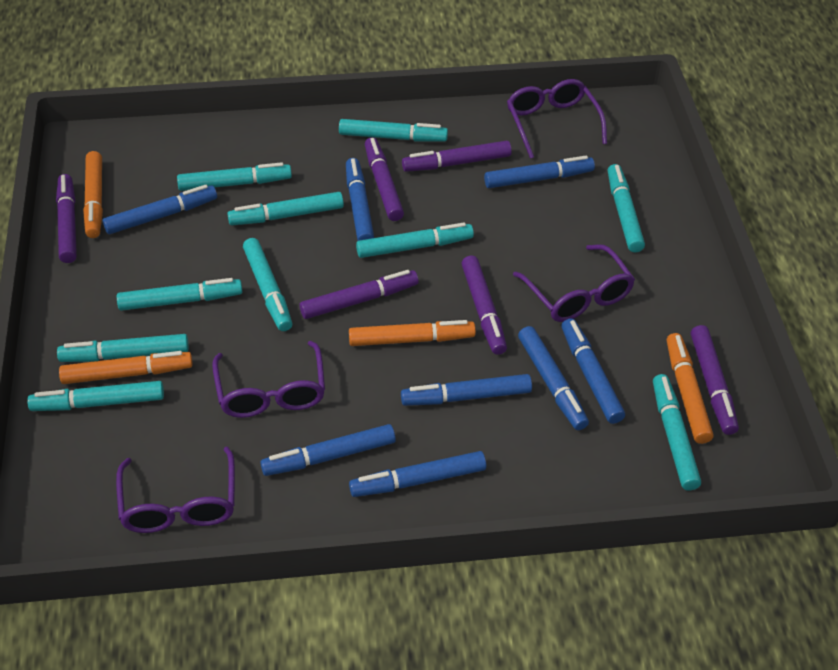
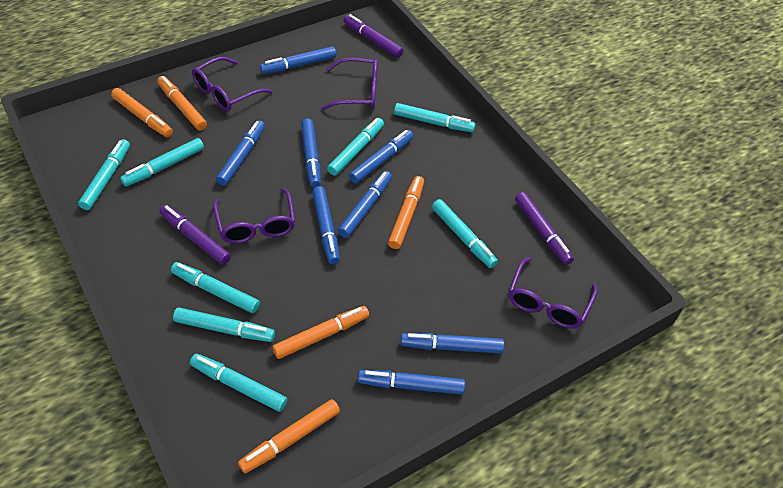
orange marker: 4 -> 5
purple marker: 6 -> 3
turquoise marker: 10 -> 8

